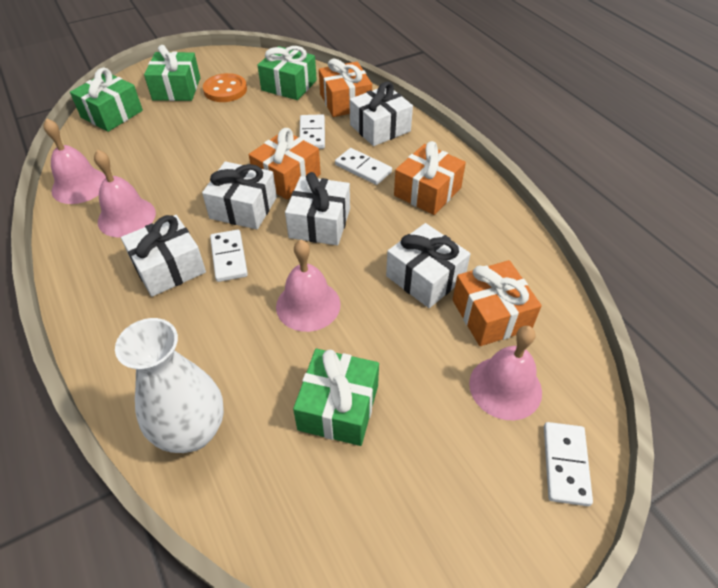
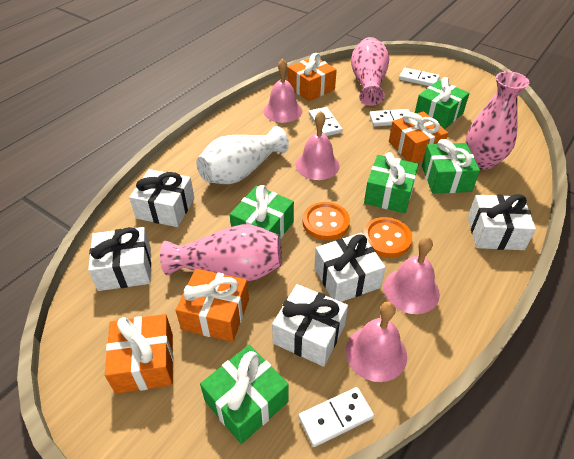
green gift: 4 -> 5
orange button: 1 -> 2
pink vase: 0 -> 3

